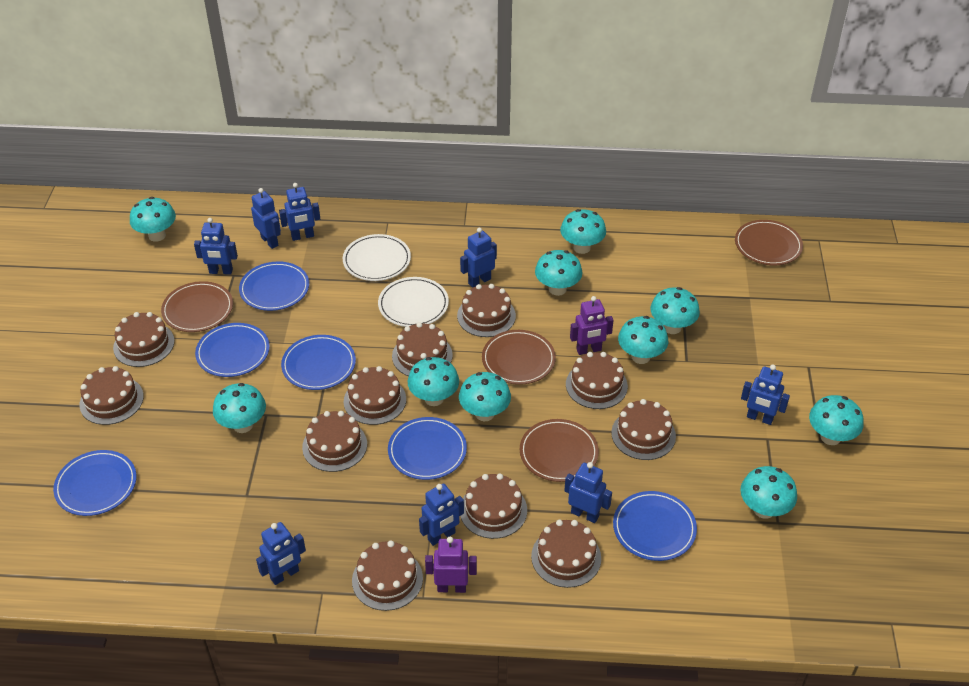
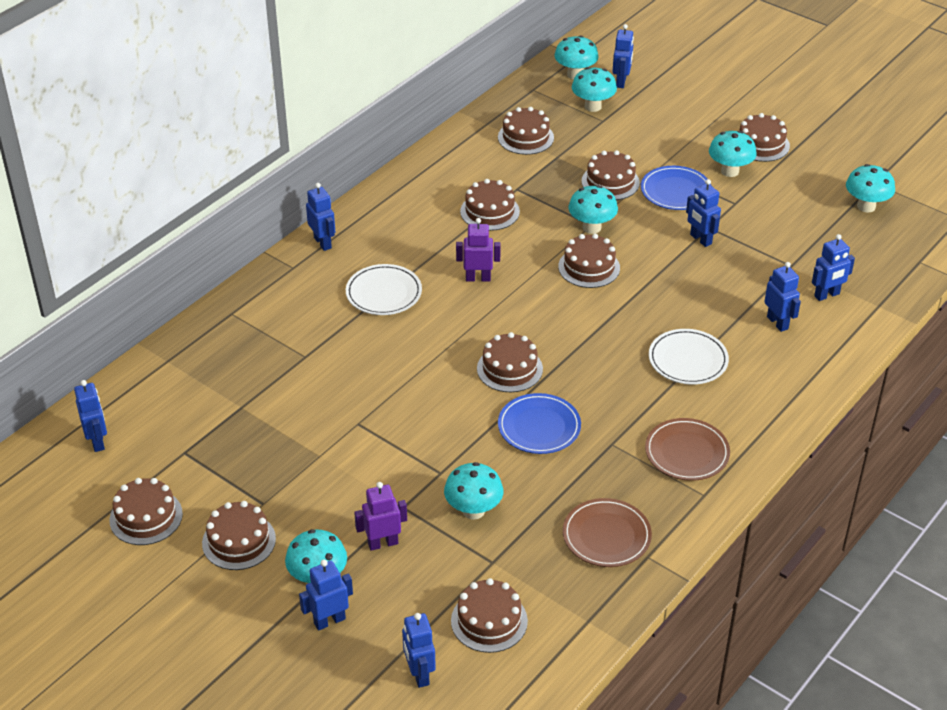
blue plate: 6 -> 2
brown cake: 11 -> 9
brown plate: 4 -> 2
turquoise mushroom: 10 -> 7

